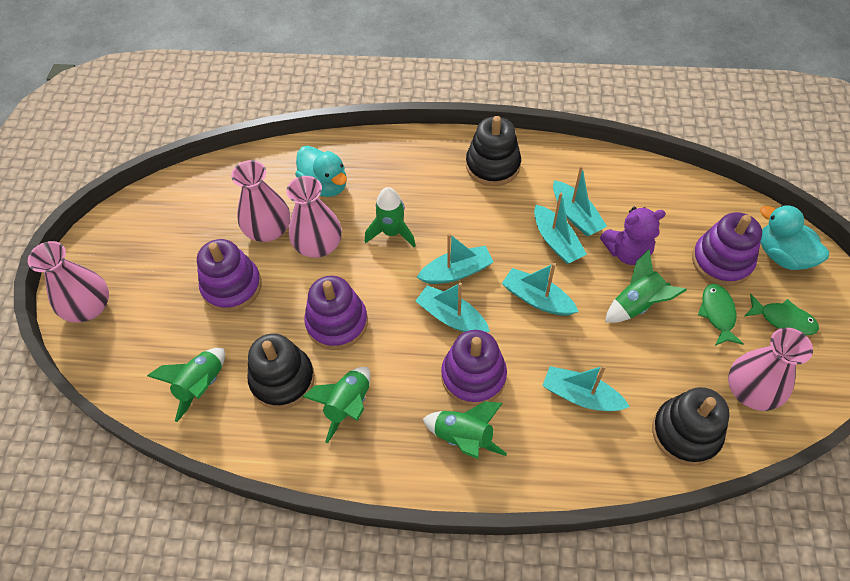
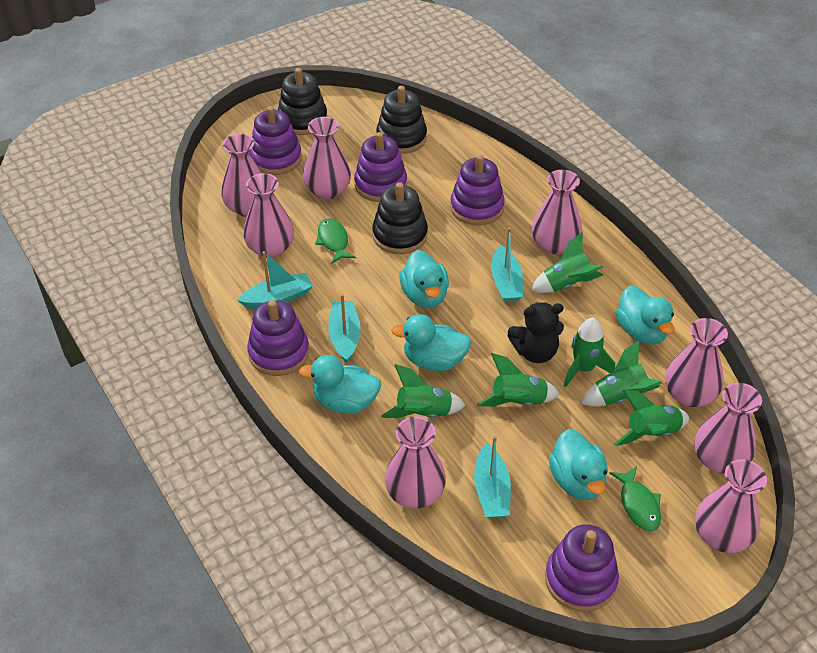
black teddy bear: 0 -> 1
green rocket: 5 -> 6
pink vase: 4 -> 8
purple stacking toy: 4 -> 5
purple teddy bear: 1 -> 0
turquoise boat: 6 -> 4
turquoise duck: 2 -> 5

